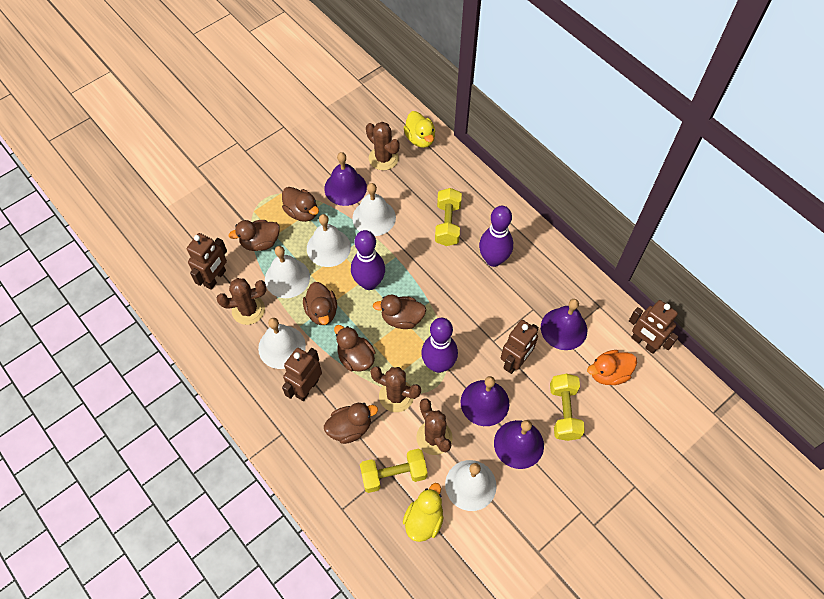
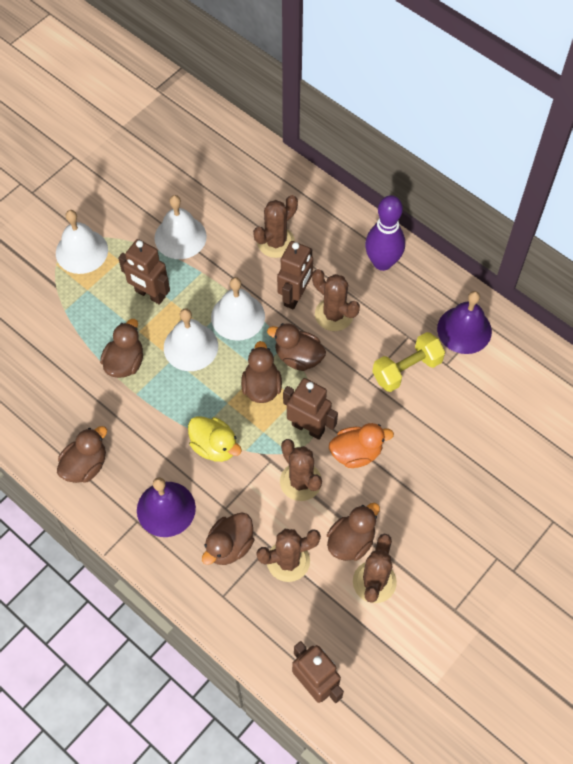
brown cactus: 4 -> 5
purple bell: 4 -> 2
purple bowling pin: 3 -> 1
white bell: 5 -> 4
yellow duck: 2 -> 1
yellow dumbbell: 3 -> 1

